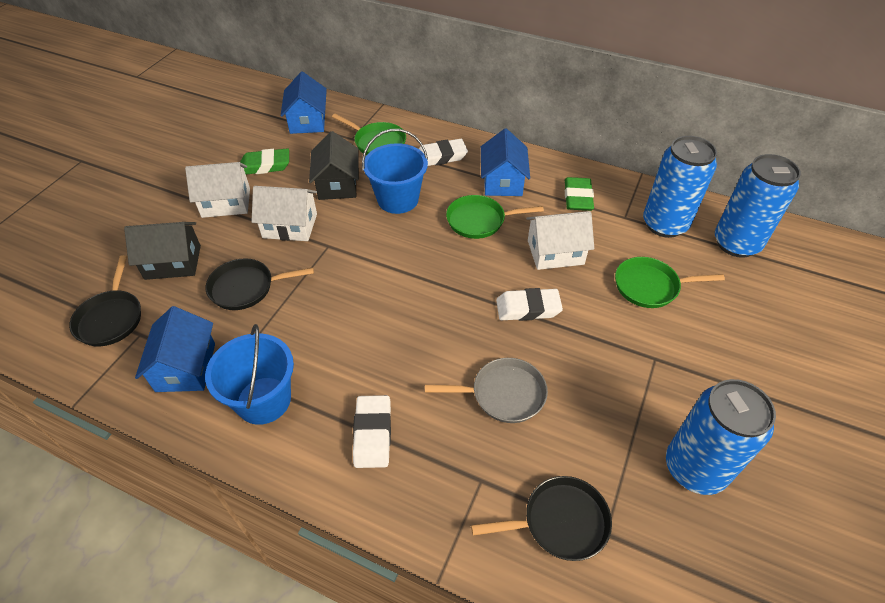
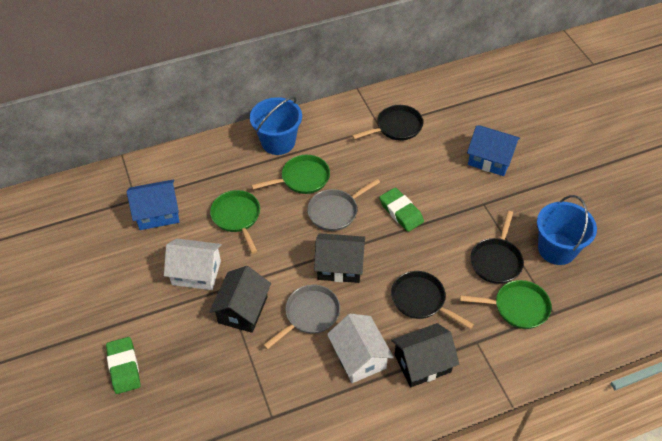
black house: 2 -> 3
blue can: 3 -> 0
blue house: 3 -> 2
grey pan: 1 -> 2
white eraser: 3 -> 0
white house: 3 -> 2

